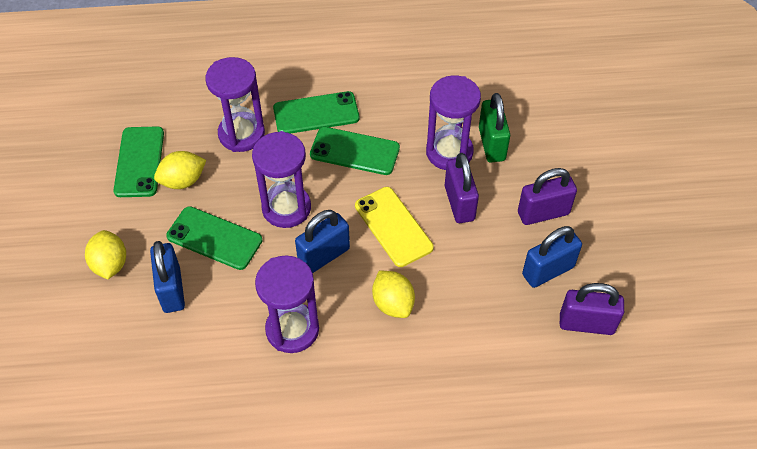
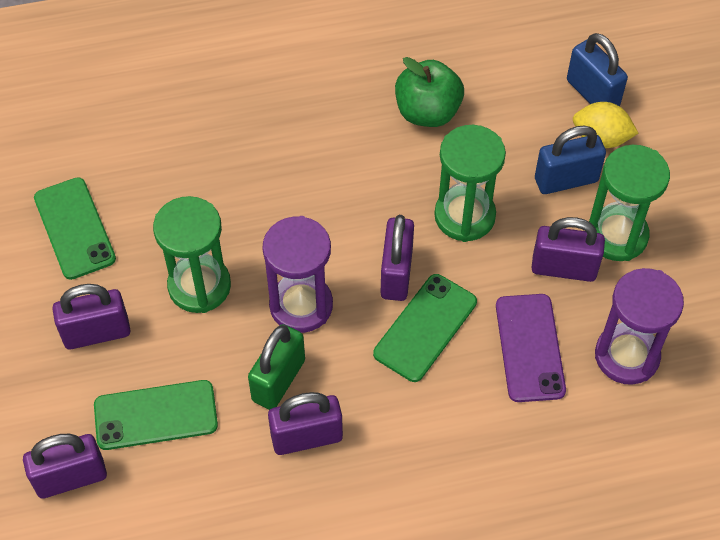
blue padlock: 3 -> 2
green apple: 0 -> 1
green hourglass: 0 -> 3
green phone: 4 -> 3
purple hourglass: 4 -> 2
purple padlock: 3 -> 5
purple phone: 0 -> 1
yellow lemon: 3 -> 1
yellow phone: 1 -> 0

